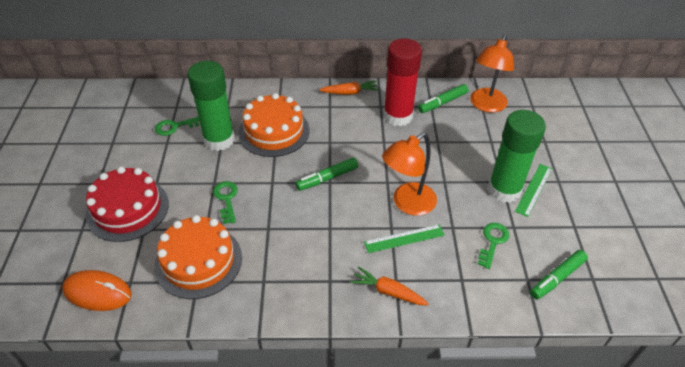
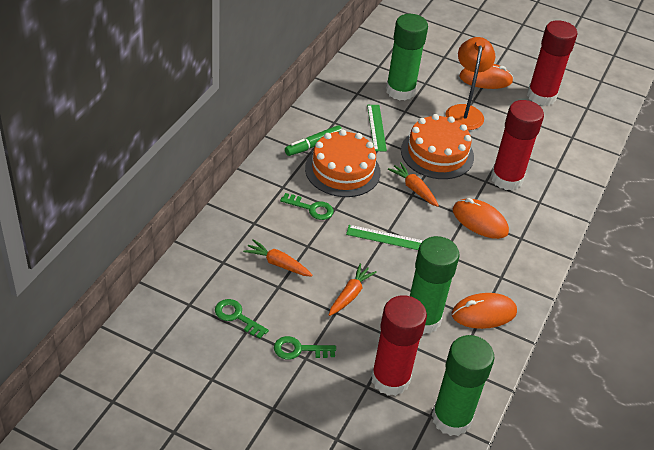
green glue stick: 2 -> 3
green marker: 3 -> 1
orange carrot: 2 -> 3
orange lamp: 2 -> 1
orange mouse: 1 -> 3
red cake: 1 -> 0
red glue stick: 1 -> 3

